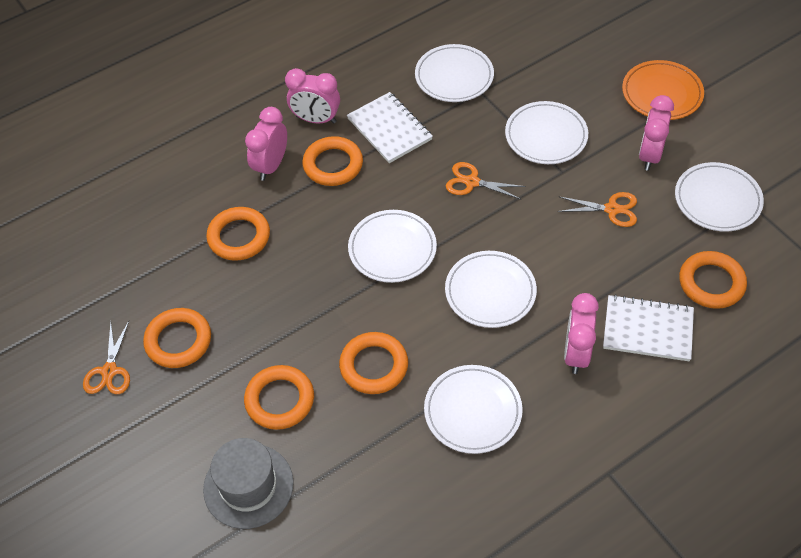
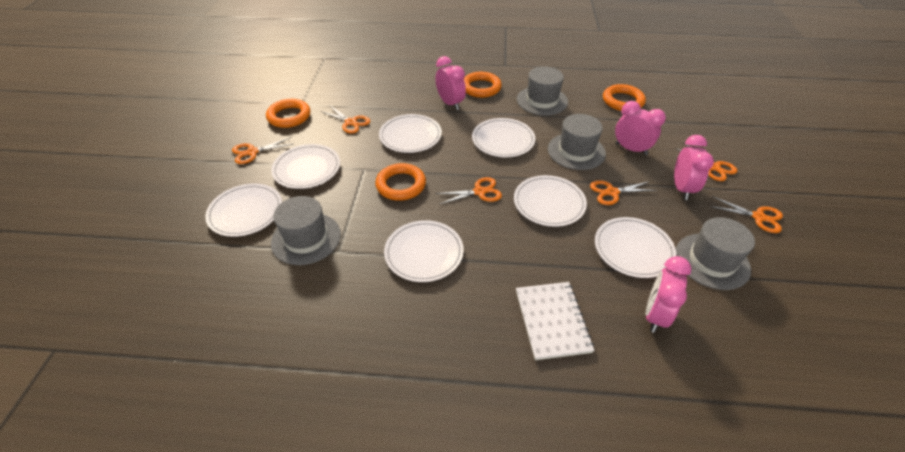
grey hat: 1 -> 4
orange plate: 1 -> 0
orange ring: 6 -> 4
orange scissors: 3 -> 6
white notebook: 2 -> 1
white plate: 6 -> 7

